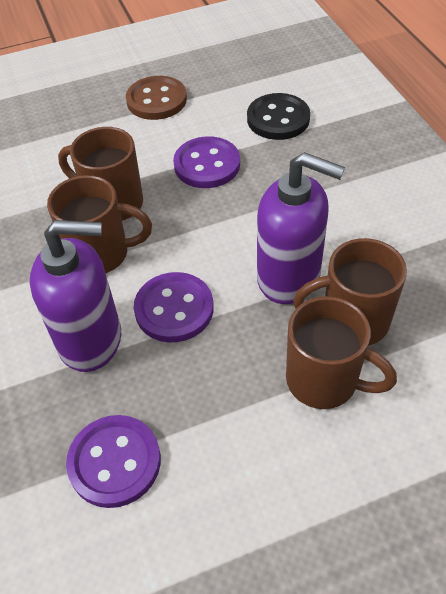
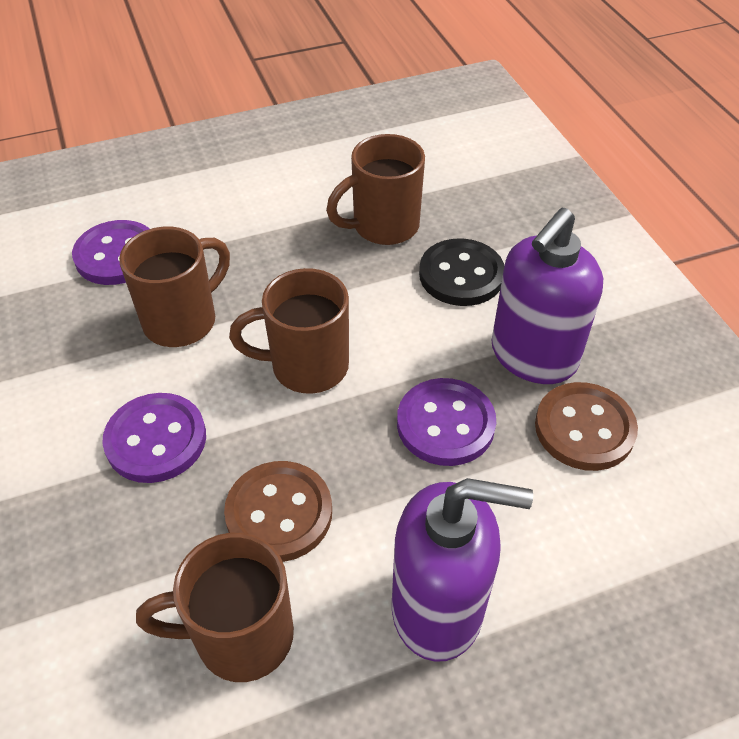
brown button: 1 -> 2

